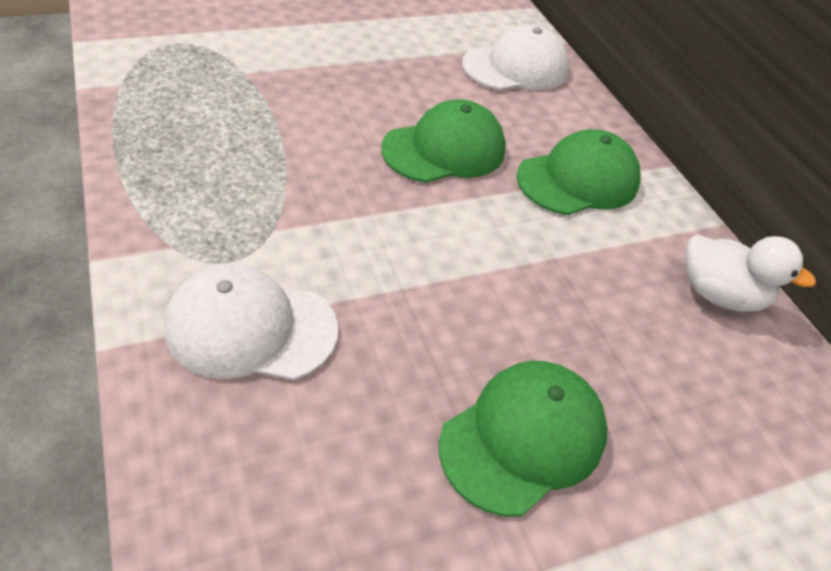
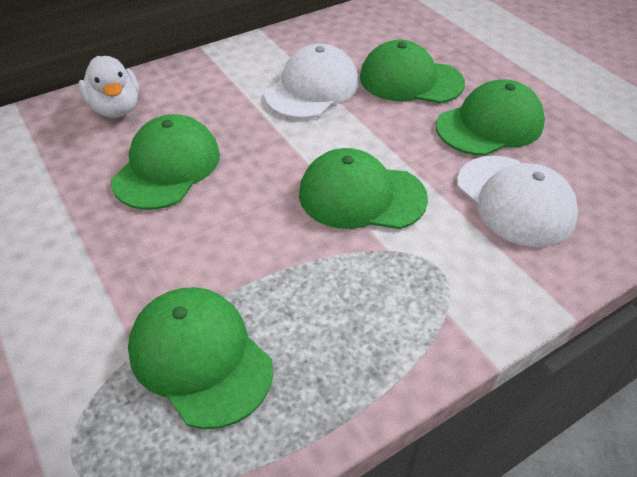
green cap: 3 -> 5

